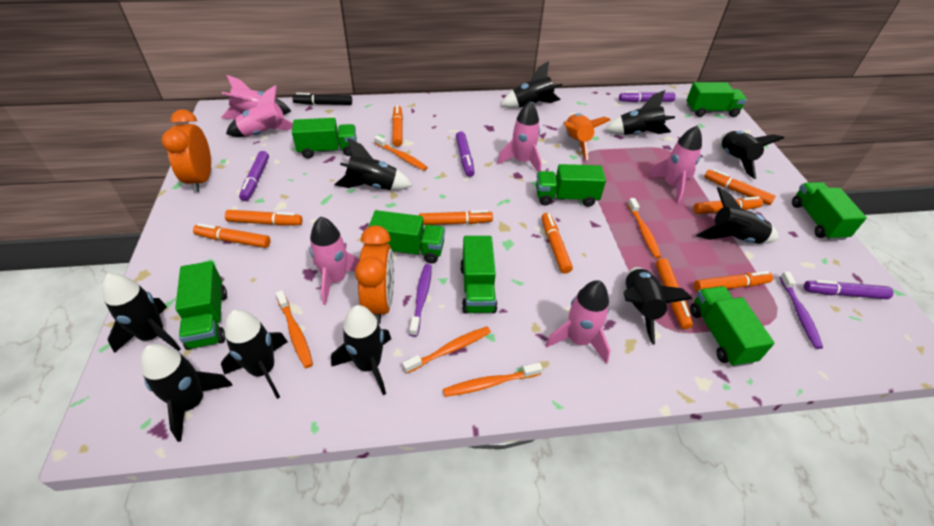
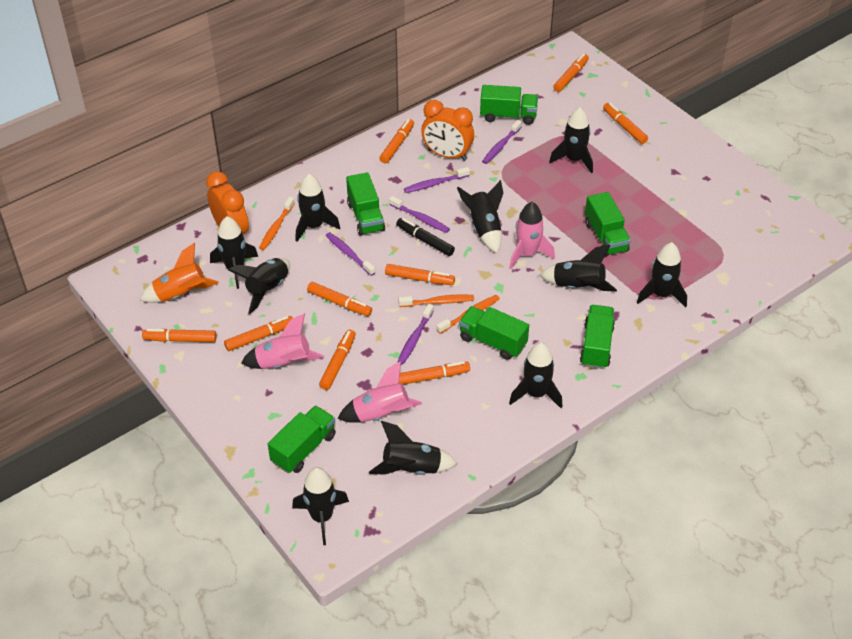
green truck: 8 -> 6
orange toothbrush: 5 -> 3
pink rocket: 6 -> 3
purple marker: 4 -> 0
purple toothbrush: 2 -> 5

